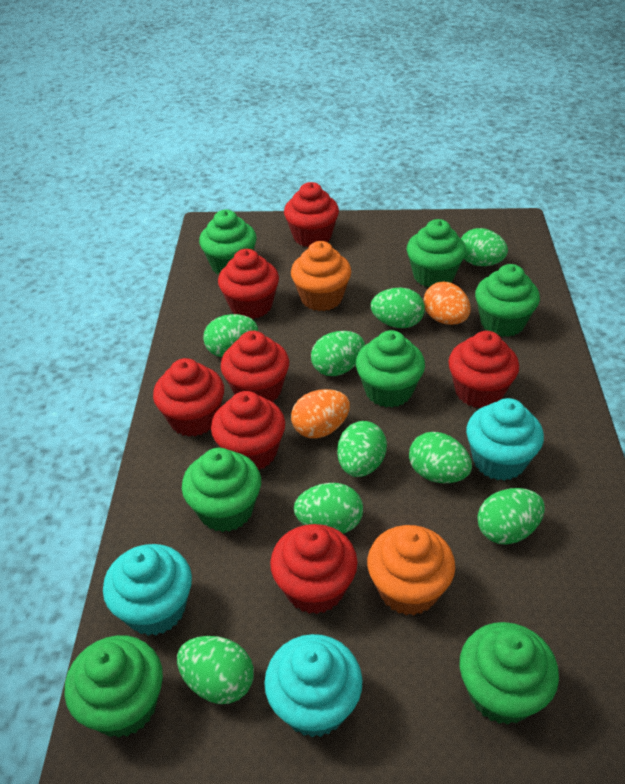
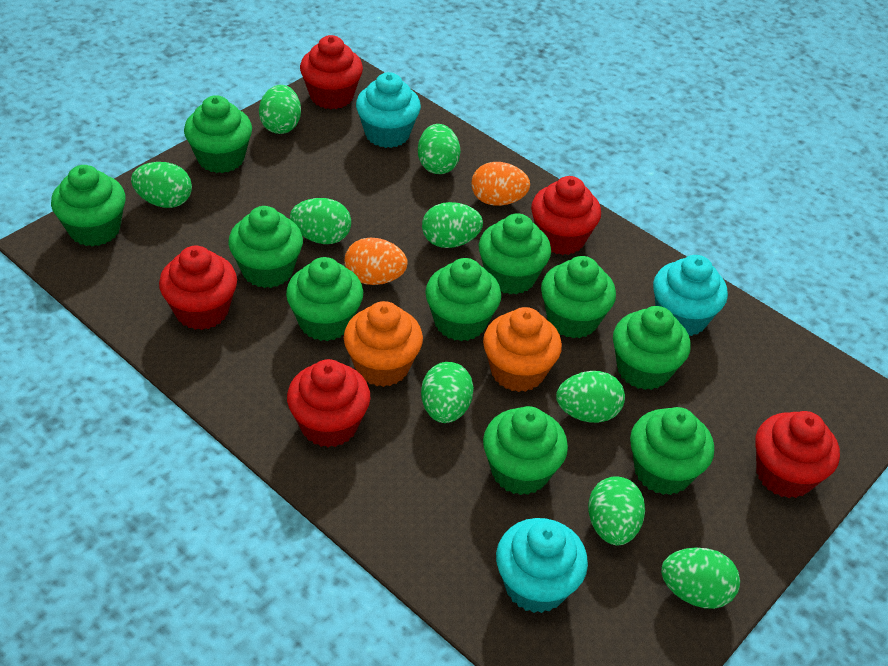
green cupcake: 7 -> 10
red cupcake: 7 -> 5

